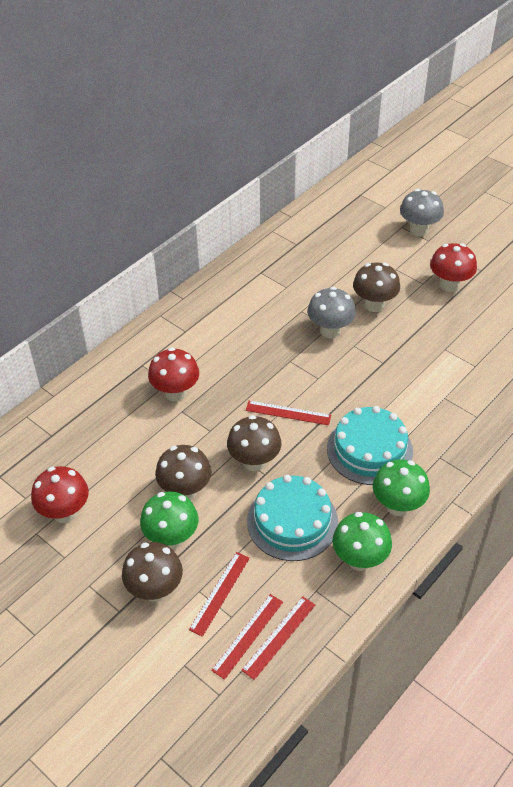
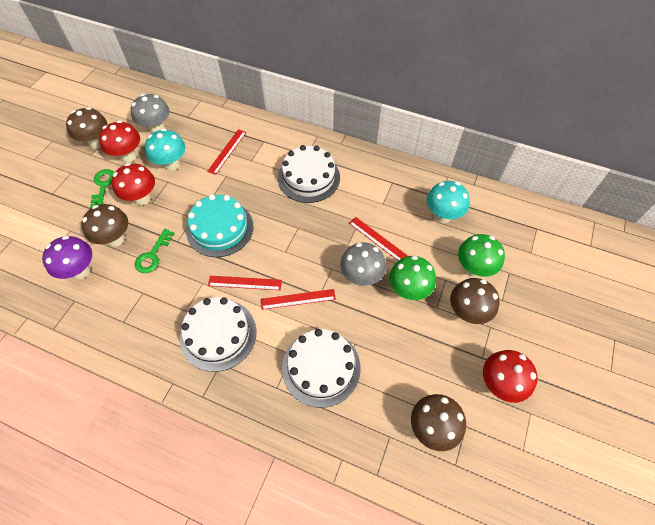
green key: 0 -> 2
green mushroom: 3 -> 2
purple mushroom: 0 -> 1
turquoise cake: 2 -> 1
turquoise mushroom: 0 -> 2
white cake: 0 -> 3

